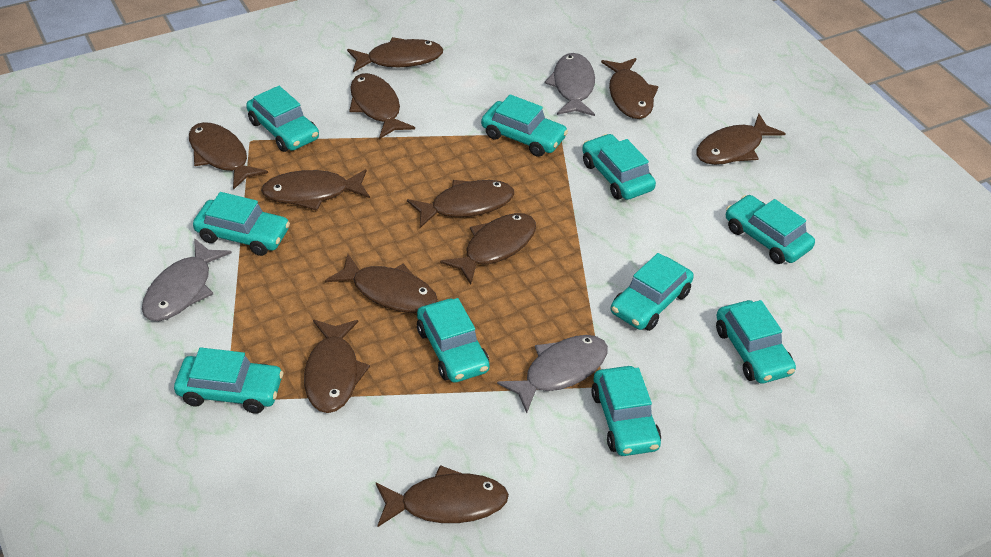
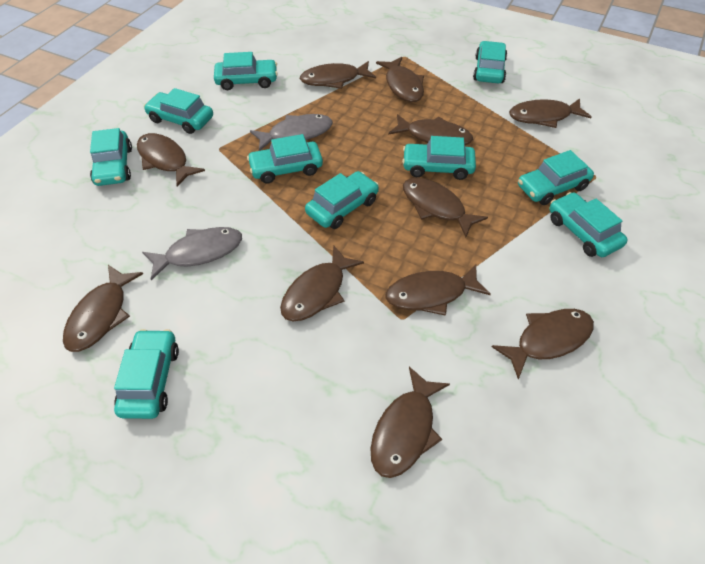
grey fish: 3 -> 2

